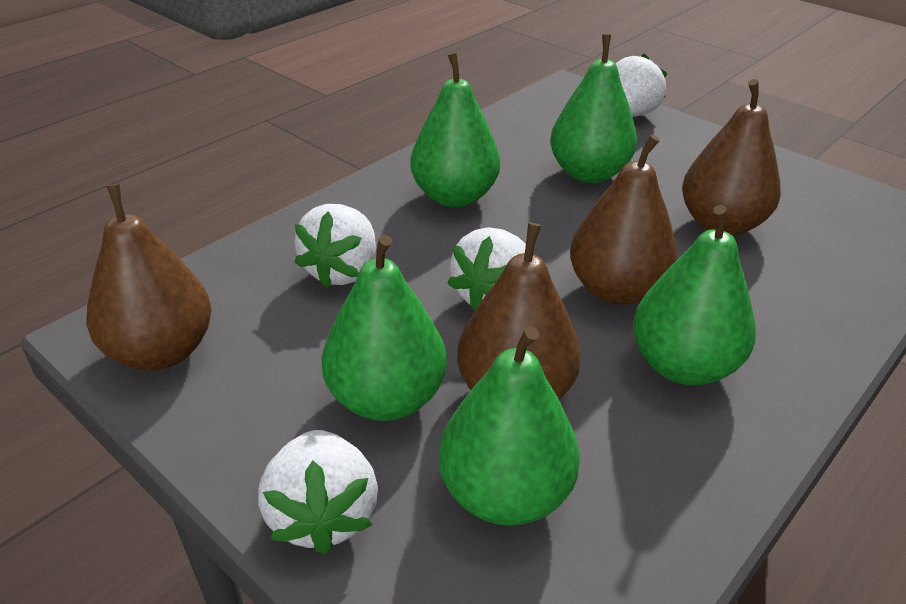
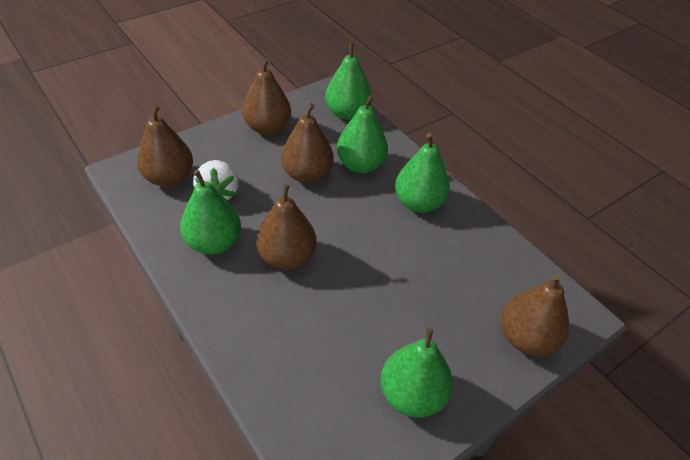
brown pear: 4 -> 5
white strawberry: 4 -> 1

